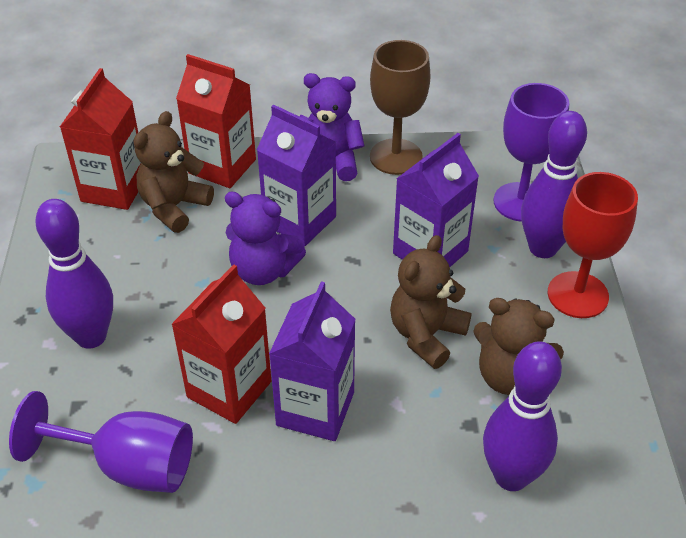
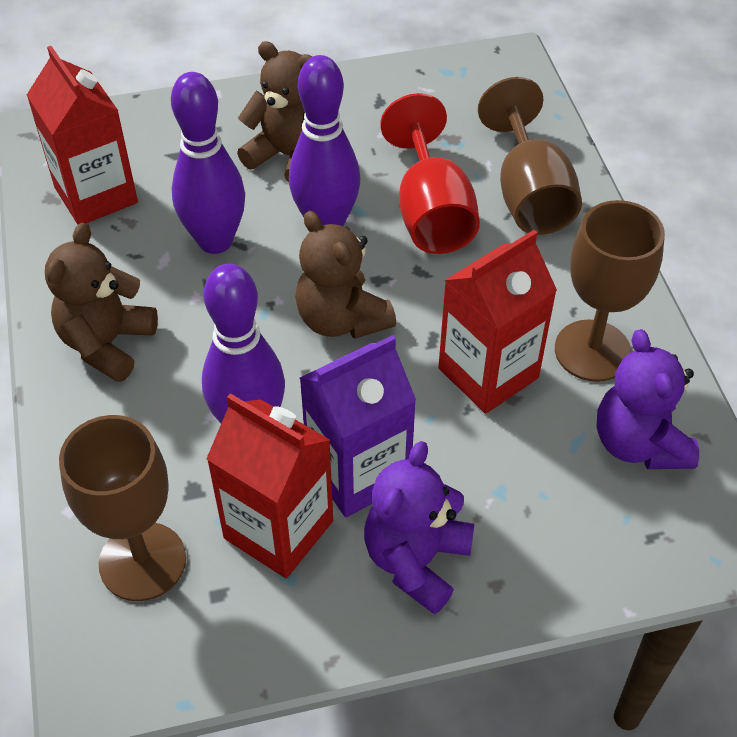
brown goblet: 1 -> 3
purple carton: 3 -> 1
purple goblet: 2 -> 0

